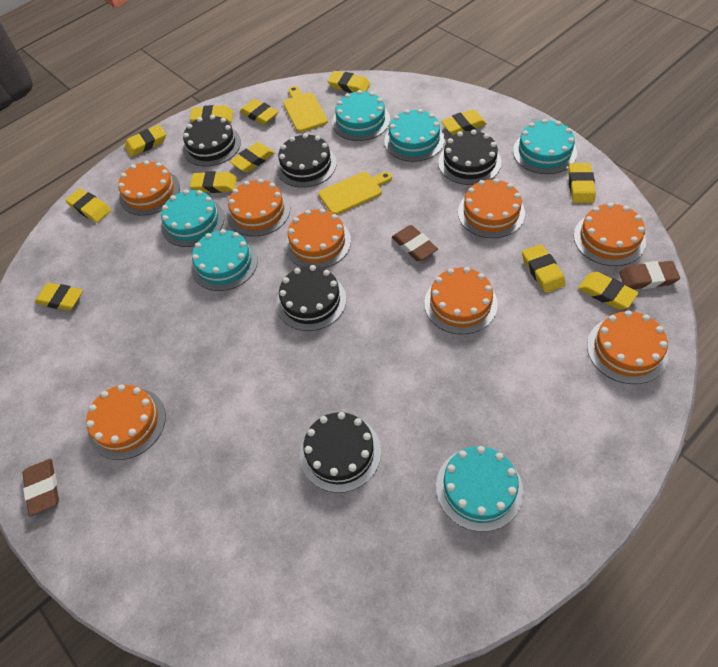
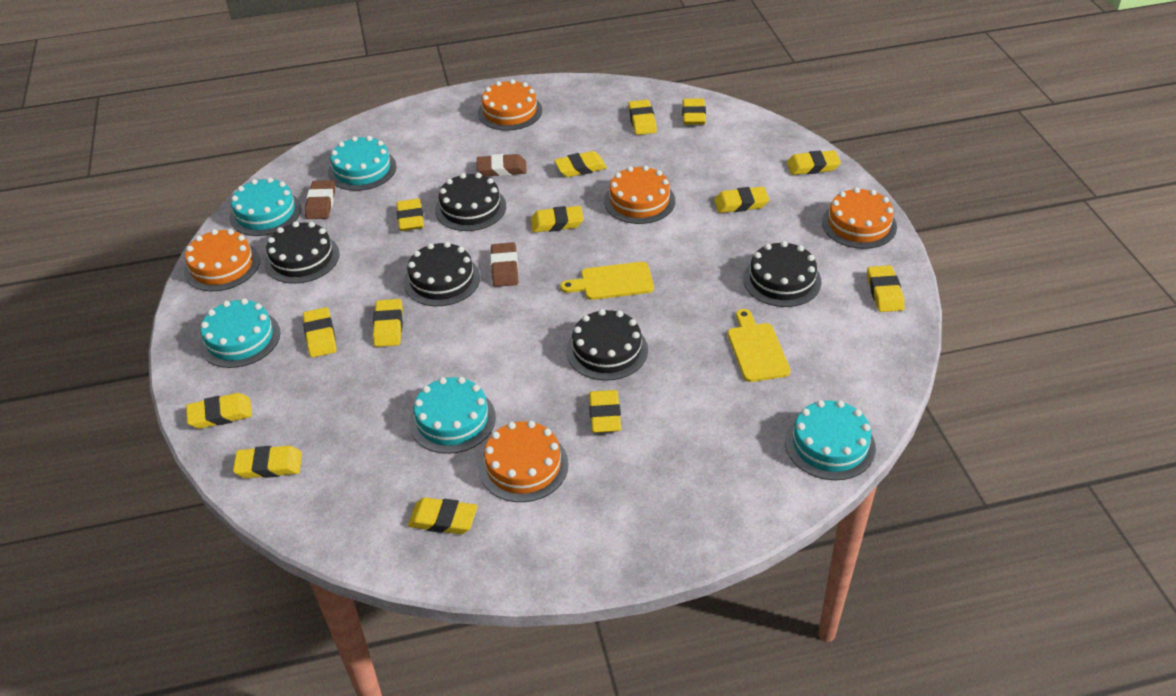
orange cake: 8 -> 5
turquoise cake: 6 -> 5
yellow eraser: 12 -> 14

